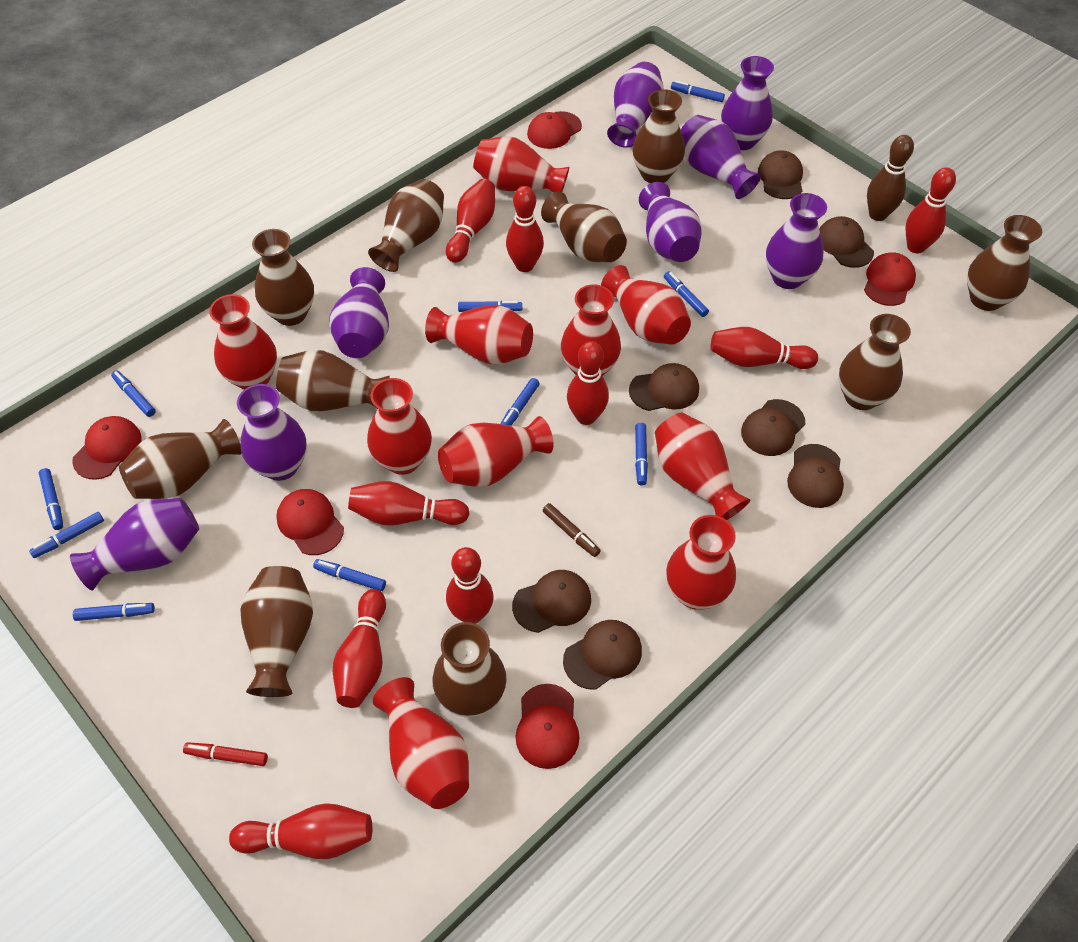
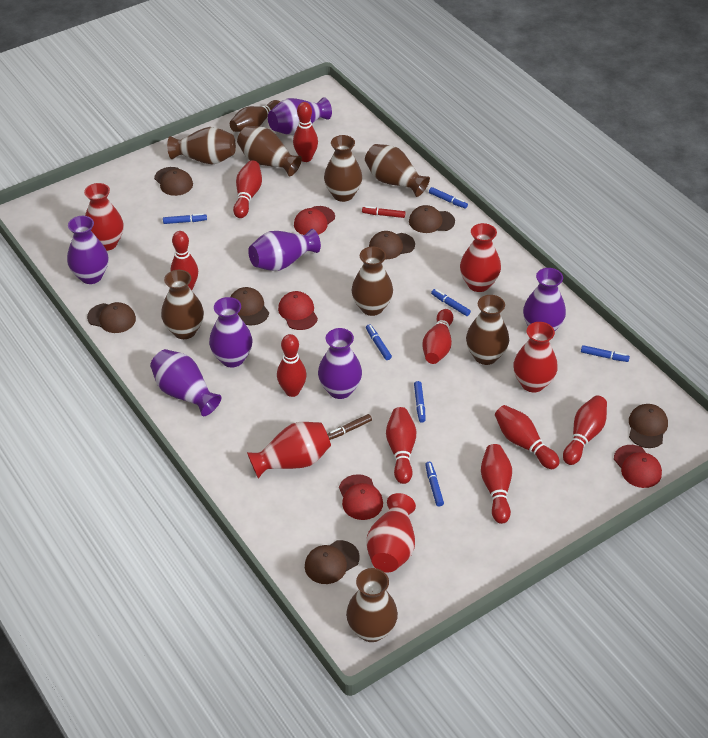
blue marker: 10 -> 7
brown vase: 10 -> 8
purple vase: 8 -> 7
red cap: 5 -> 4
red vase: 10 -> 5

